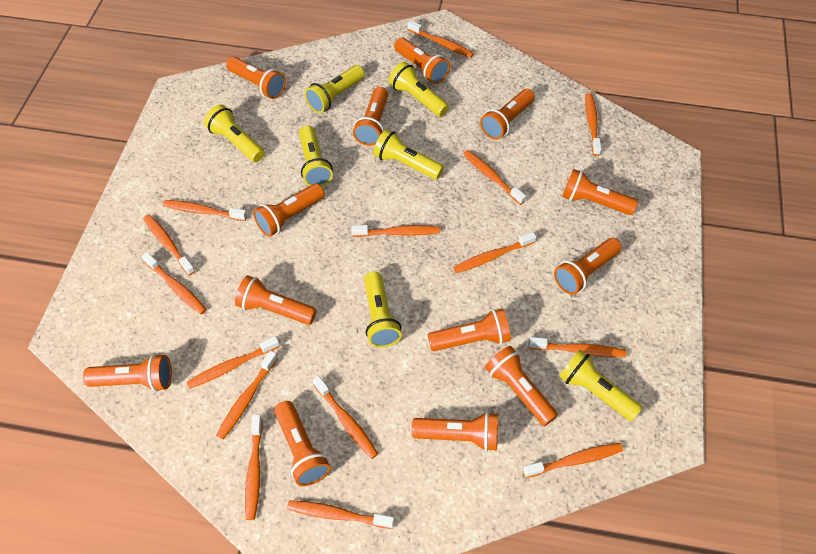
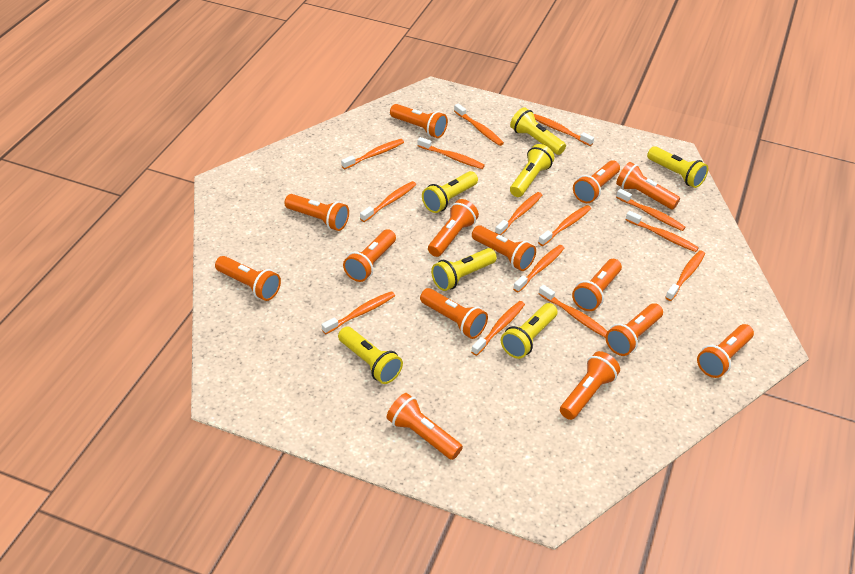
orange flashlight: 13 -> 14
orange toothbrush: 15 -> 14

